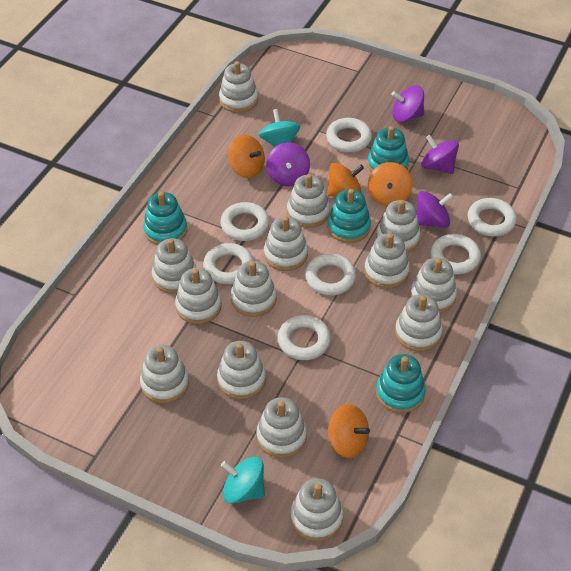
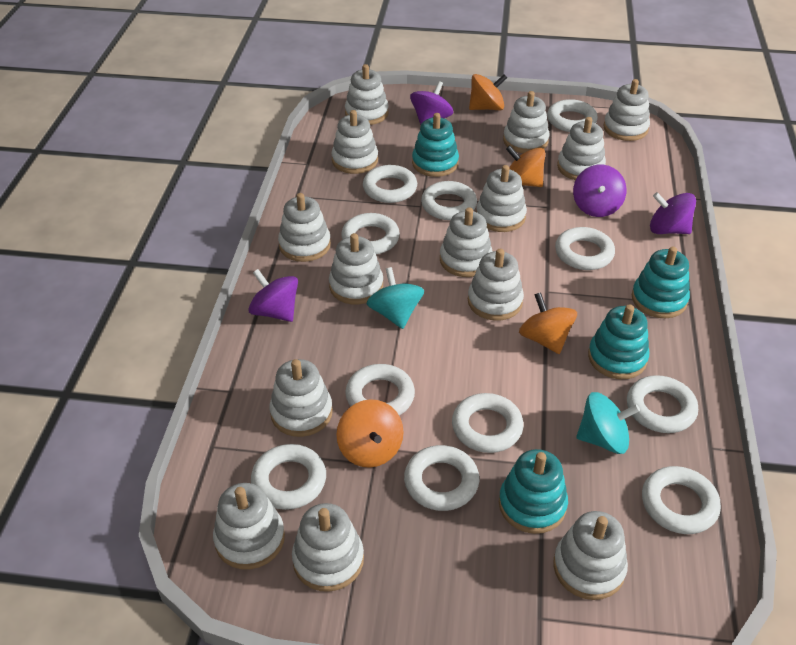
white ring: 7 -> 11

